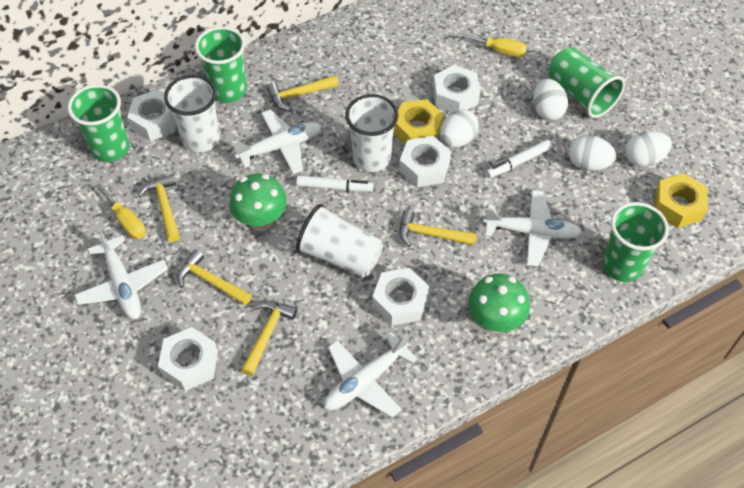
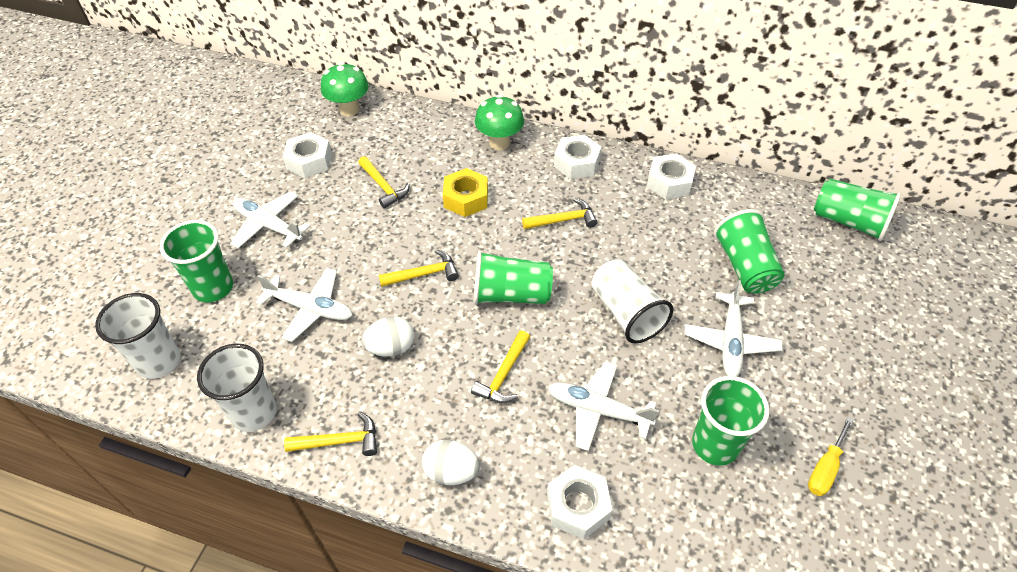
green cup: 4 -> 5
white egg: 4 -> 2
white marker: 2 -> 0
white nut: 5 -> 4
yellow nut: 2 -> 1
yellow screwdriver: 2 -> 1

